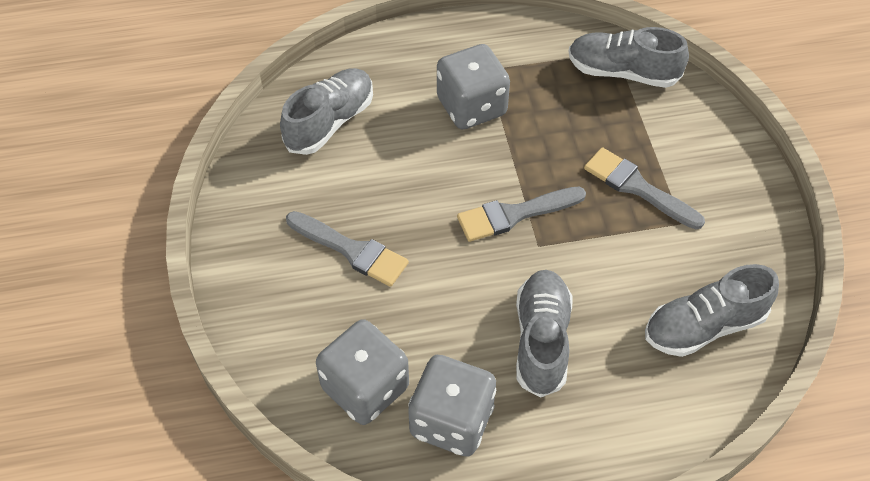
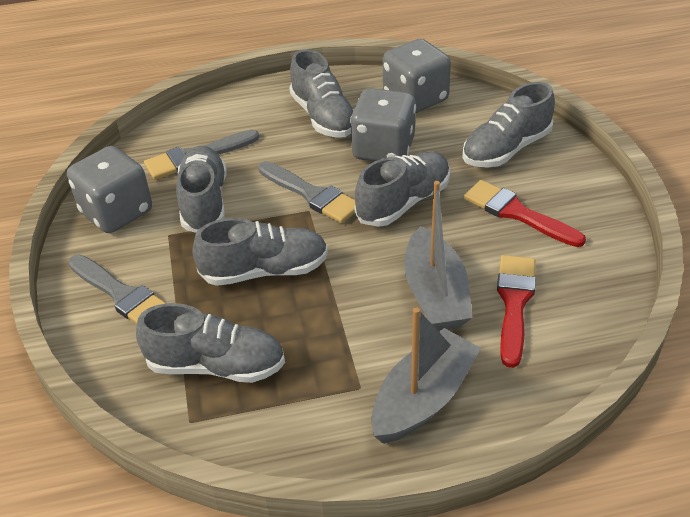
grey boat: 0 -> 2
grey shoe: 4 -> 6
red brush: 0 -> 2

